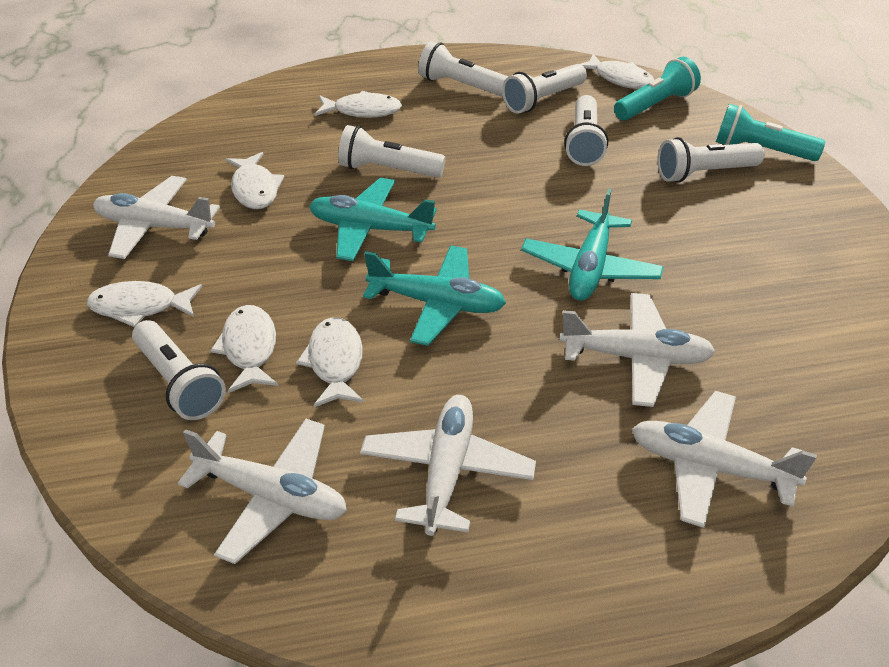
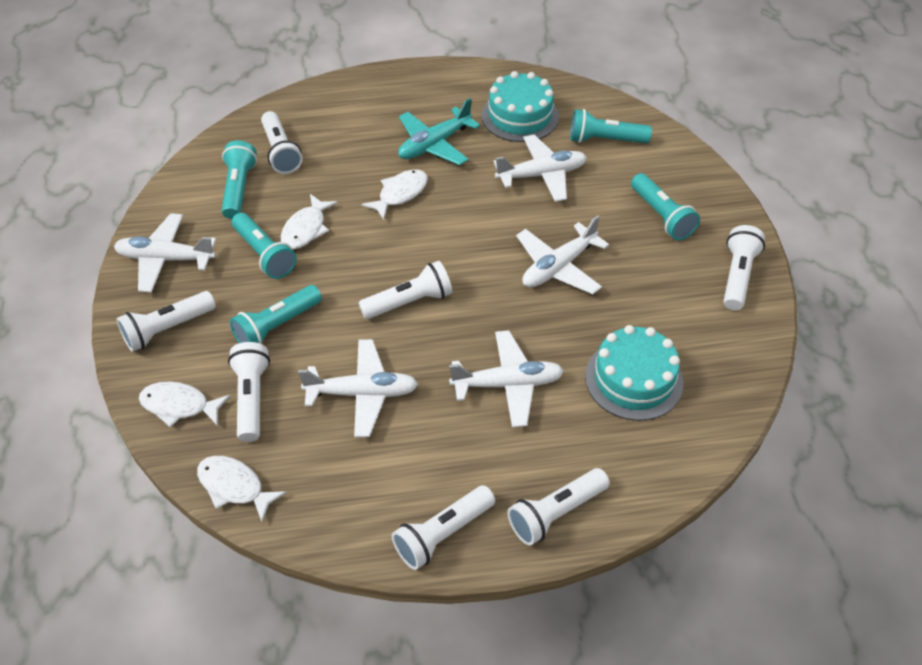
turquoise cake: 0 -> 2
turquoise flashlight: 2 -> 5
turquoise plane: 3 -> 1
white fish: 6 -> 4
white flashlight: 6 -> 7

